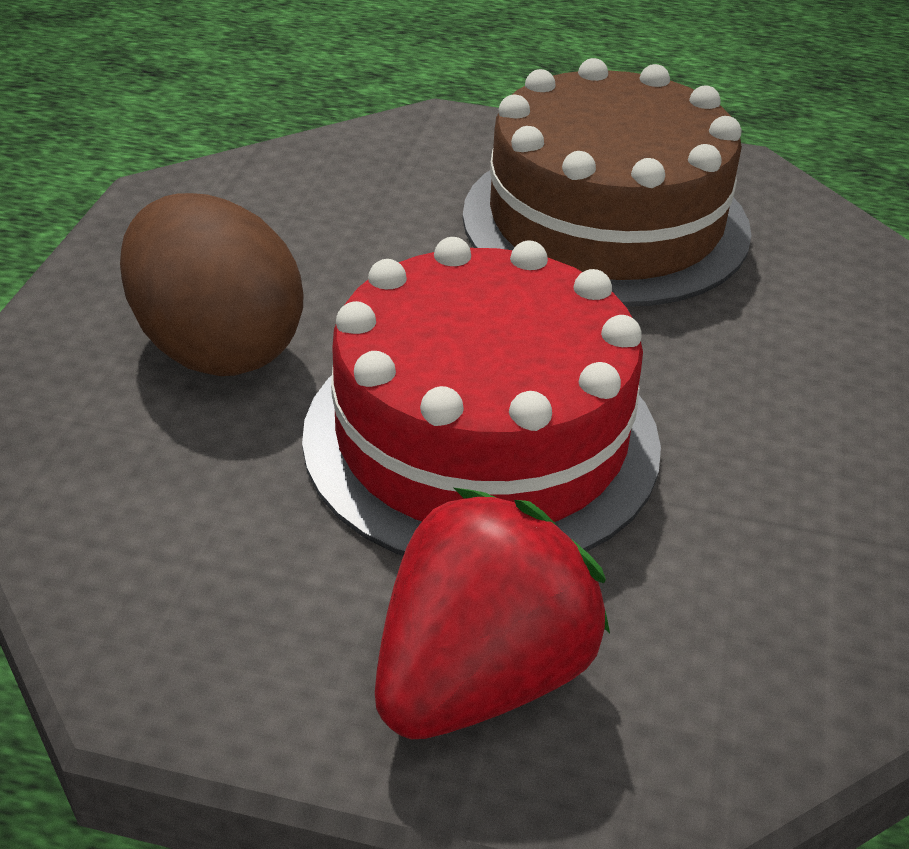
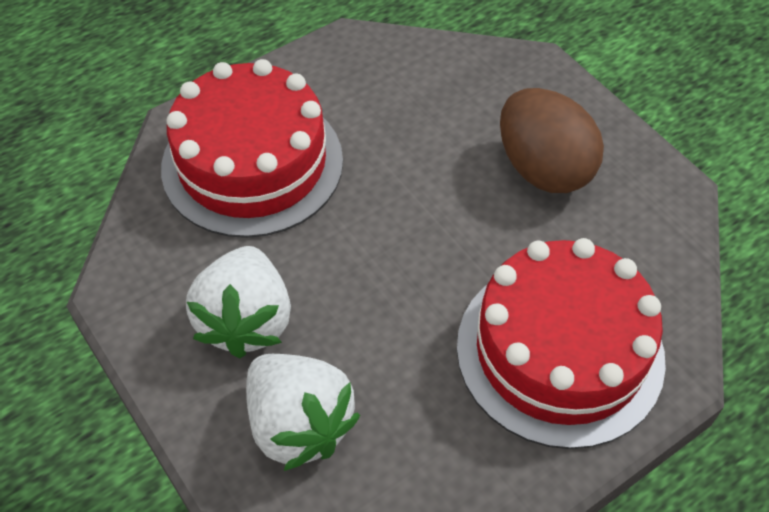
brown cake: 1 -> 0
red cake: 1 -> 2
red strawberry: 1 -> 0
white strawberry: 0 -> 2

